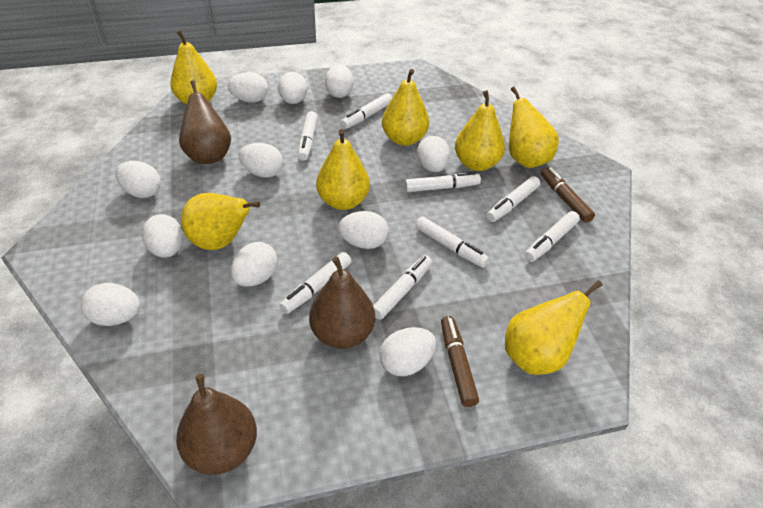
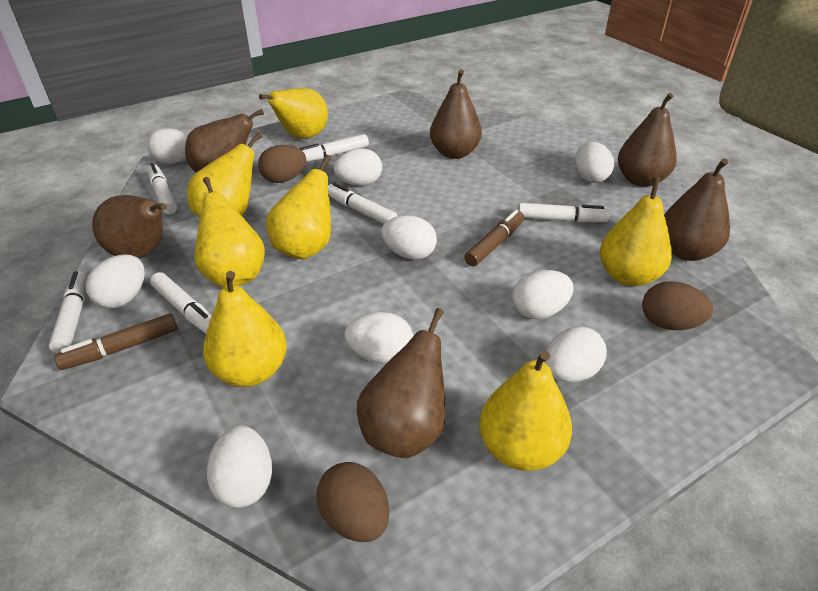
brown egg: 0 -> 3
brown pear: 3 -> 6
white egg: 11 -> 9
white marker: 8 -> 6

